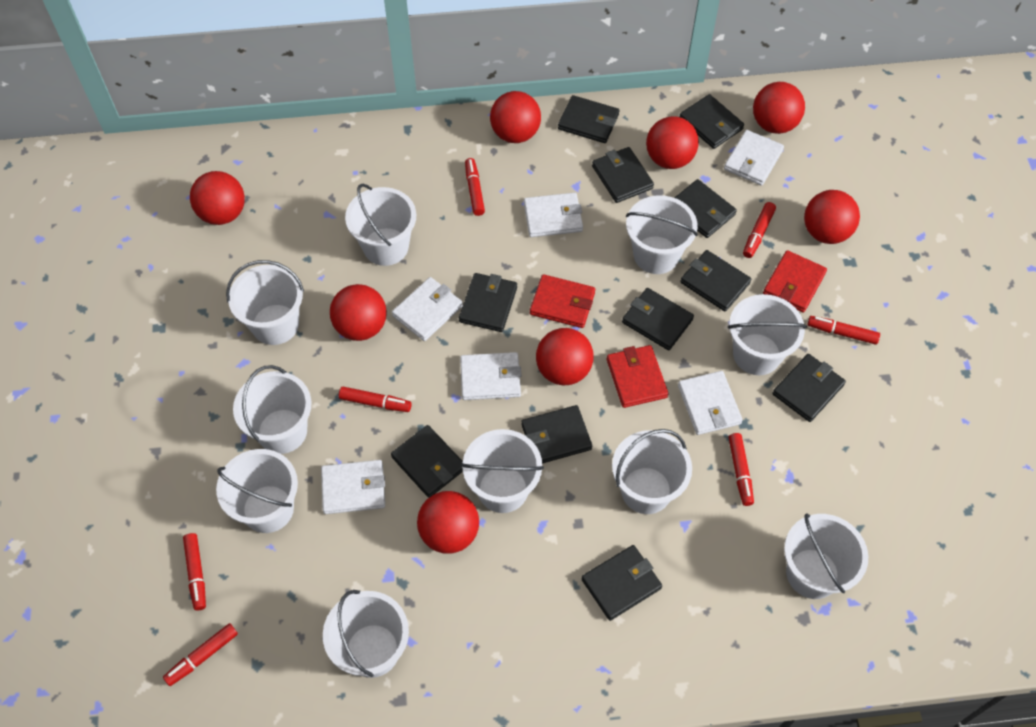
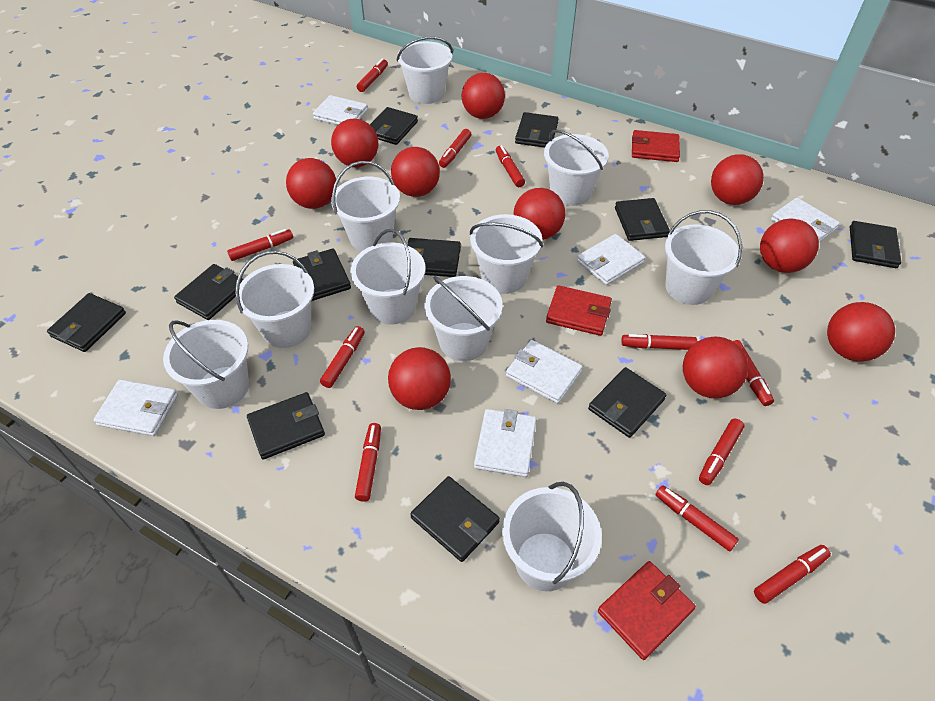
red ball: 8 -> 10
red marker: 7 -> 11

